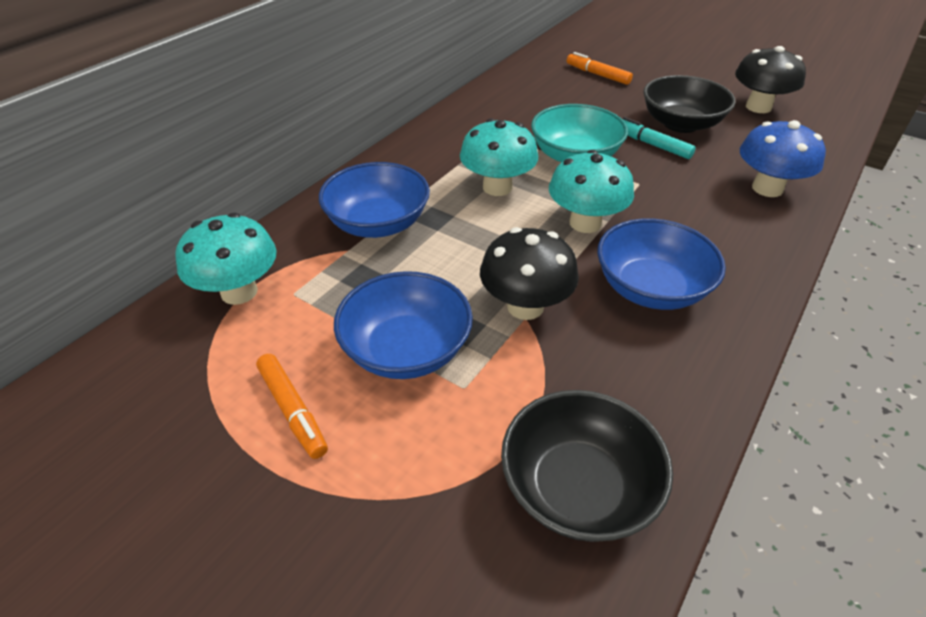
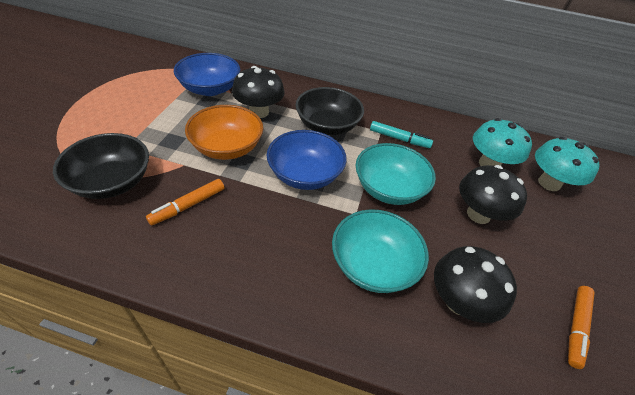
black mushroom: 2 -> 3
blue bowl: 3 -> 2
blue mushroom: 1 -> 0
orange bowl: 0 -> 1
turquoise bowl: 1 -> 2
turquoise mushroom: 3 -> 2

